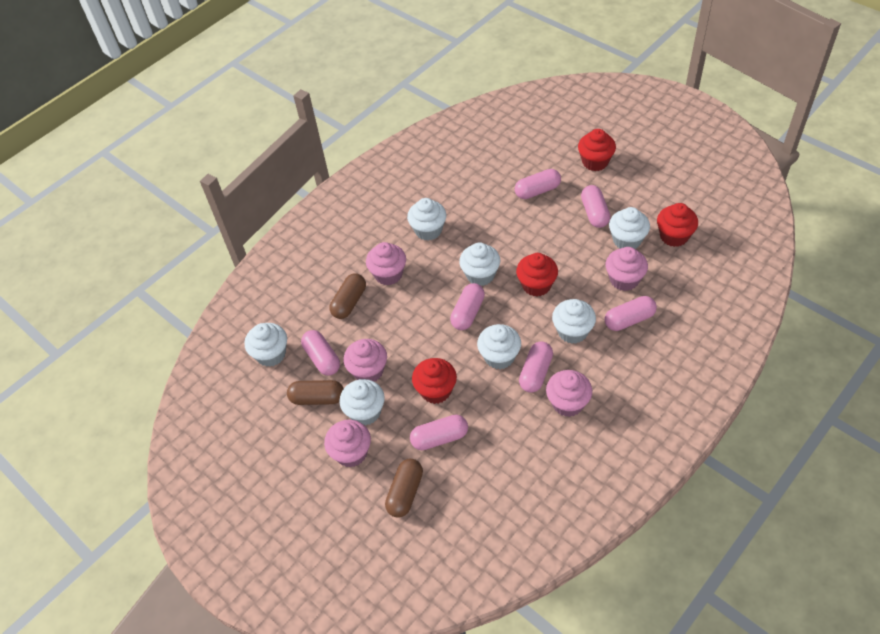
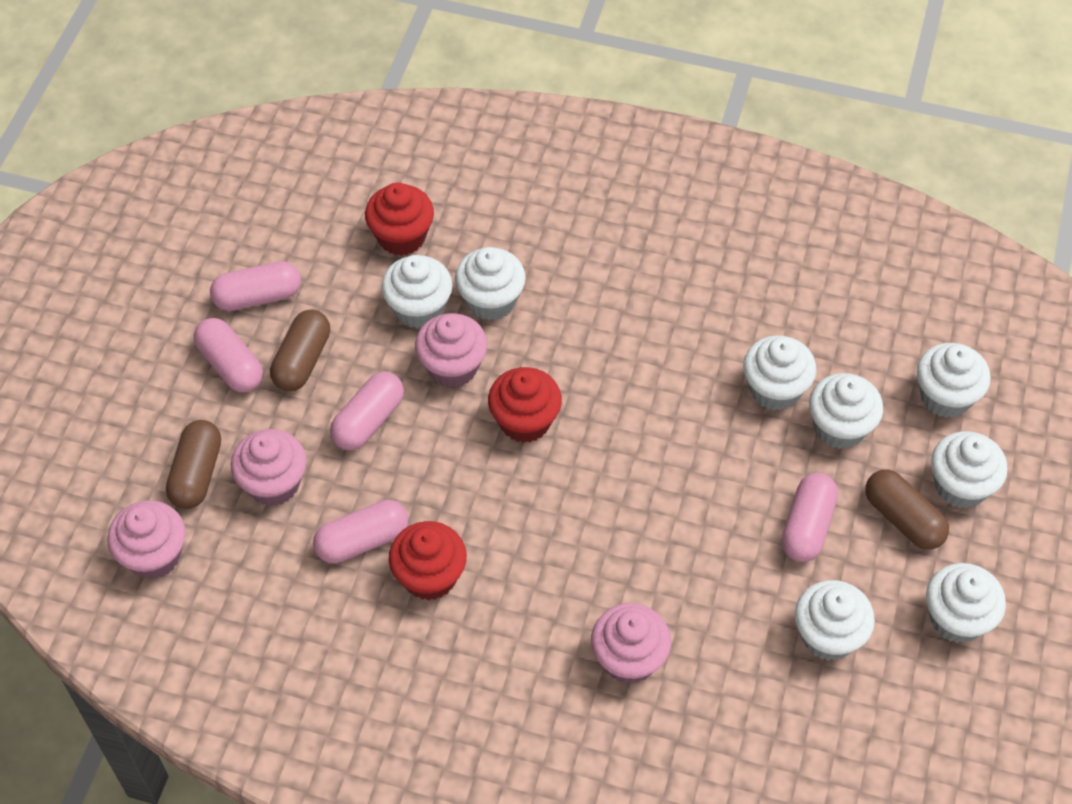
pink capsule: 7 -> 5
pink cupcake: 5 -> 4
red cupcake: 4 -> 3
white cupcake: 7 -> 8

